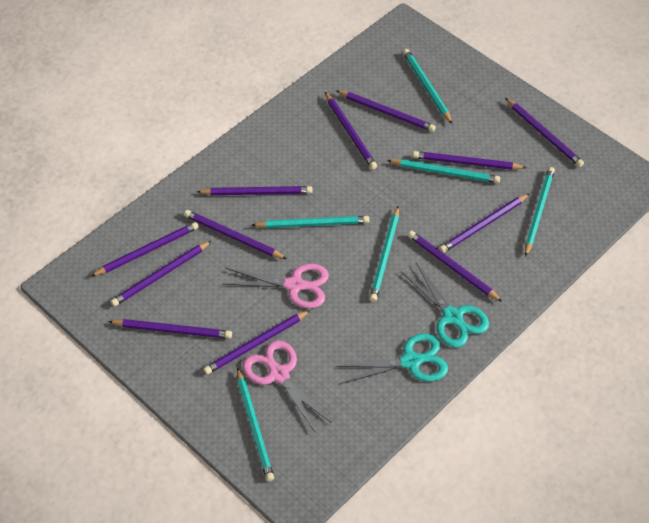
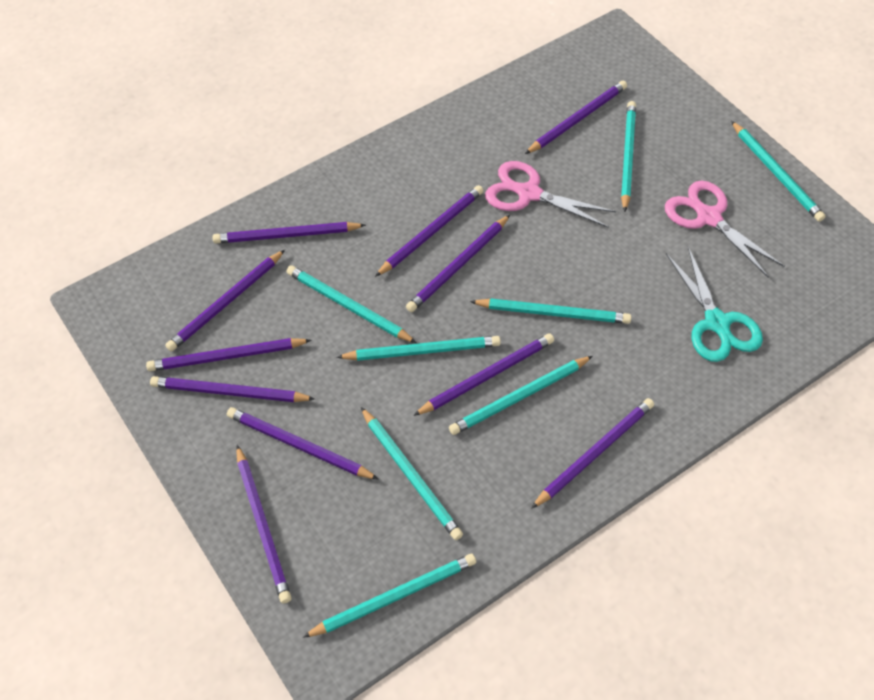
purple pencil: 12 -> 11
turquoise pencil: 6 -> 8
turquoise scissors: 2 -> 1

